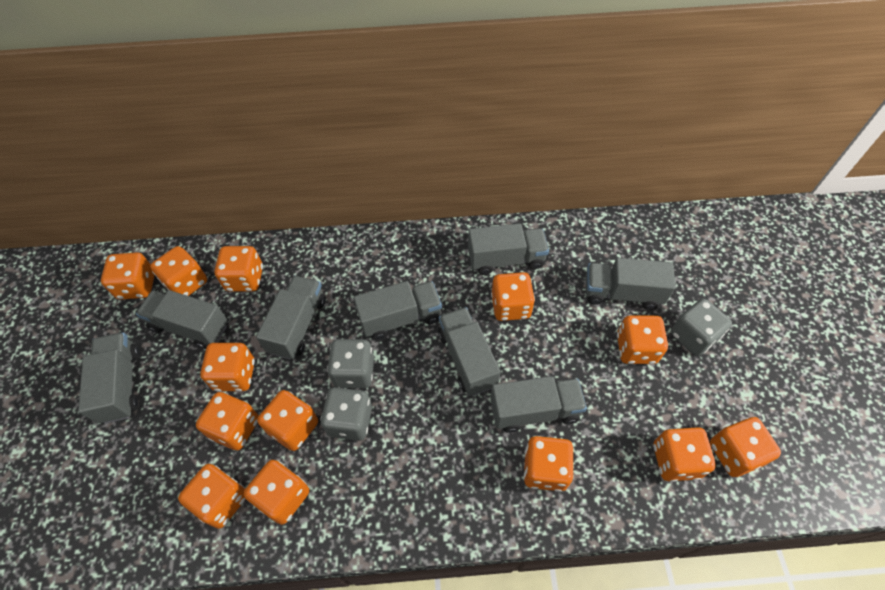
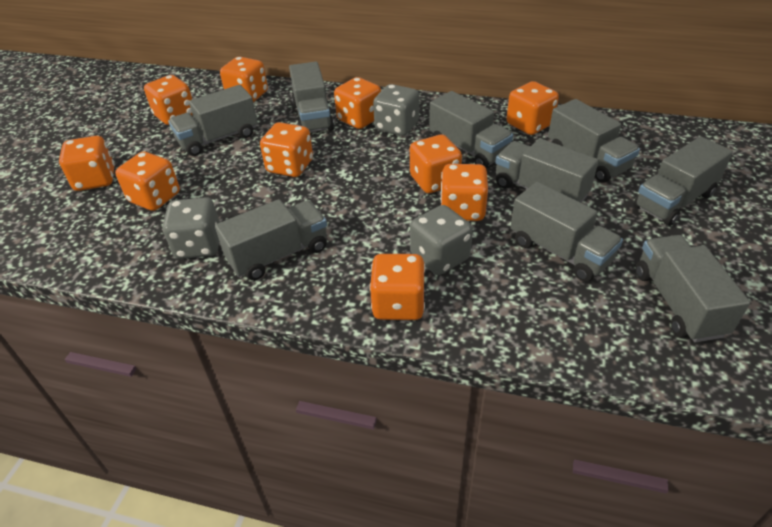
grey truck: 8 -> 9
orange dice: 13 -> 10

